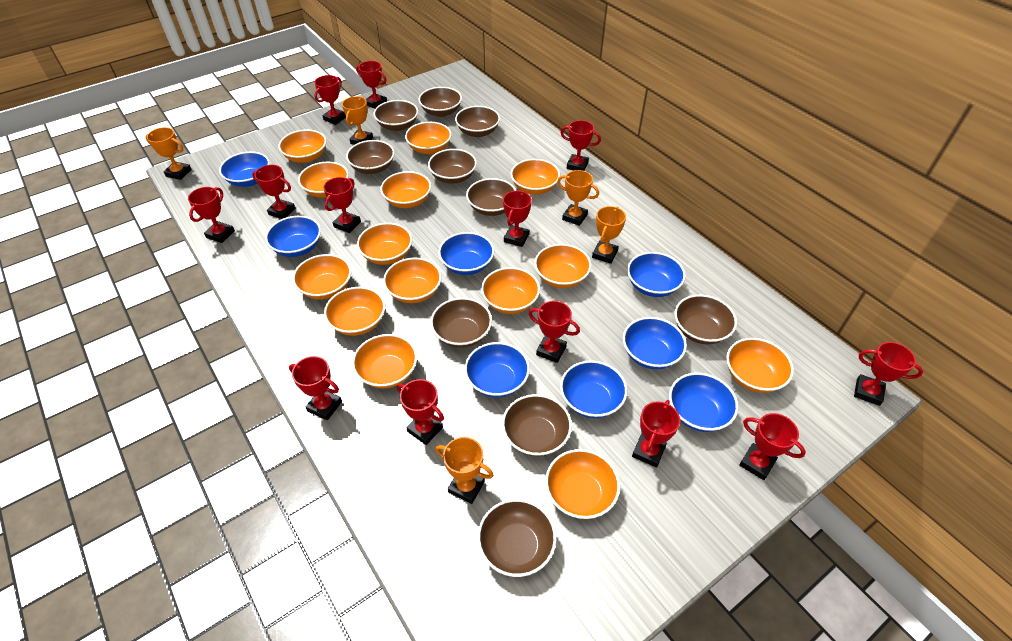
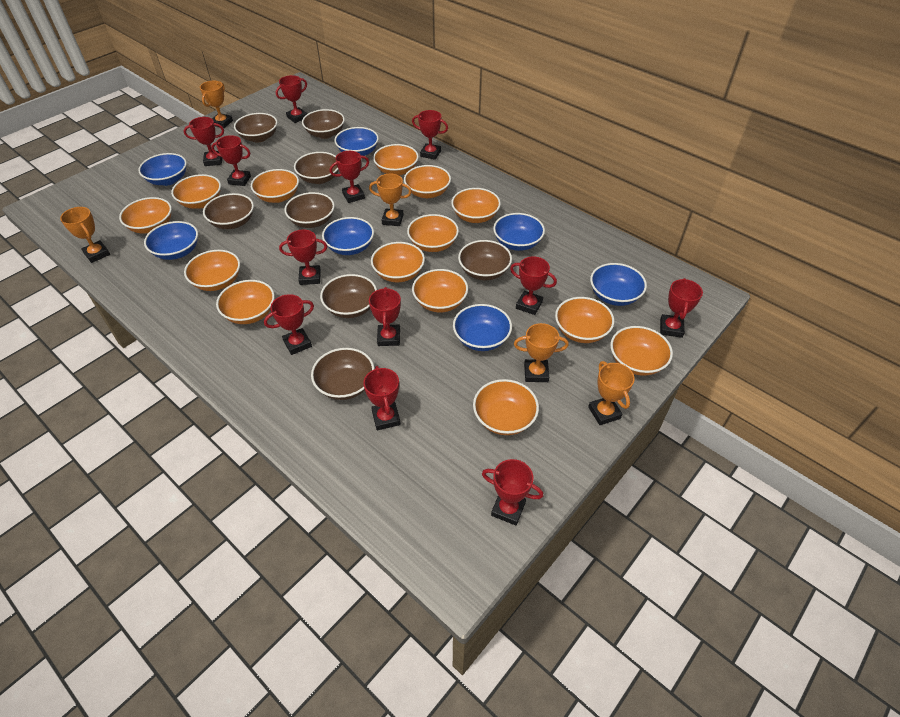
blue bowl: 8 -> 7
brown bowl: 10 -> 8
red trophy: 13 -> 12

